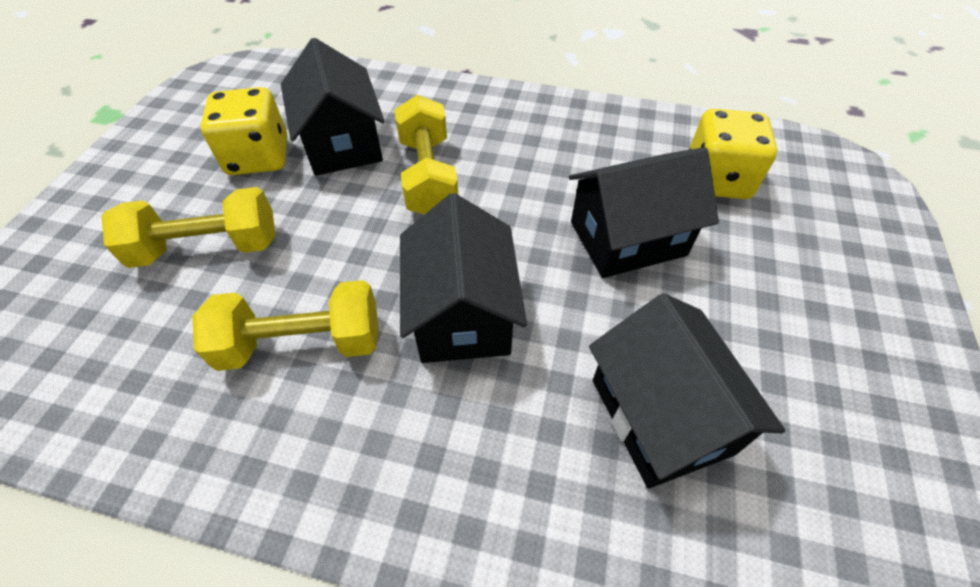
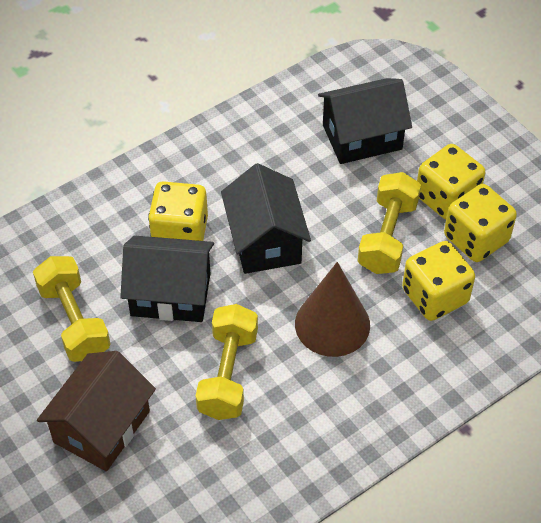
black house: 4 -> 3
brown cone: 0 -> 1
brown house: 0 -> 1
yellow dice: 2 -> 4

